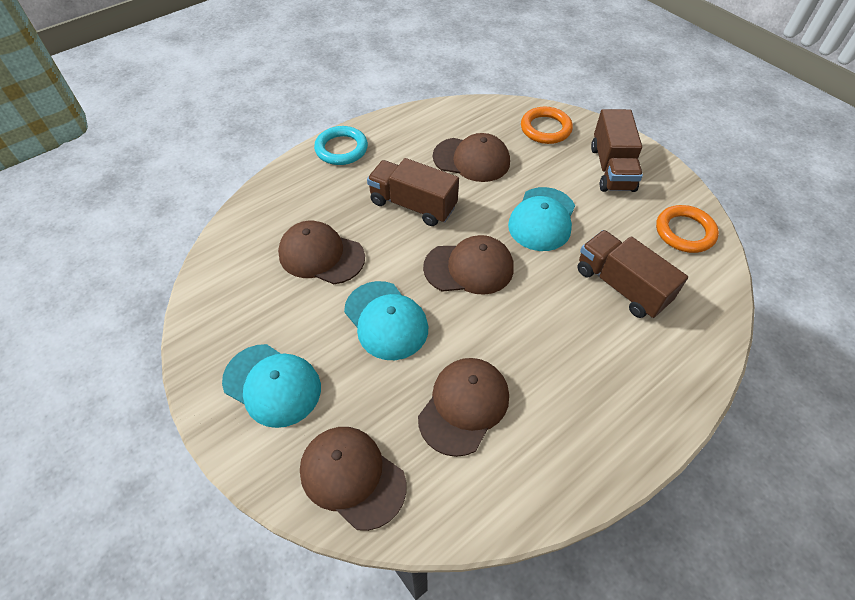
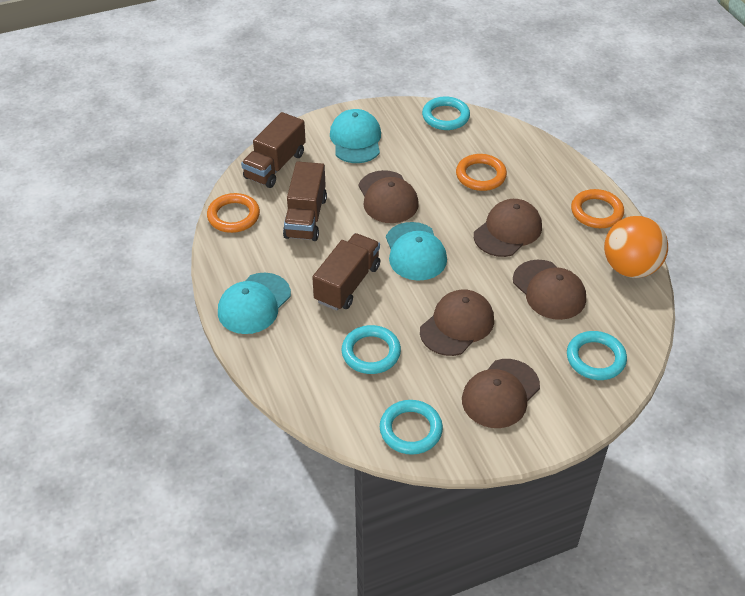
orange ball: 0 -> 1
orange ring: 2 -> 3
turquoise ring: 1 -> 4

